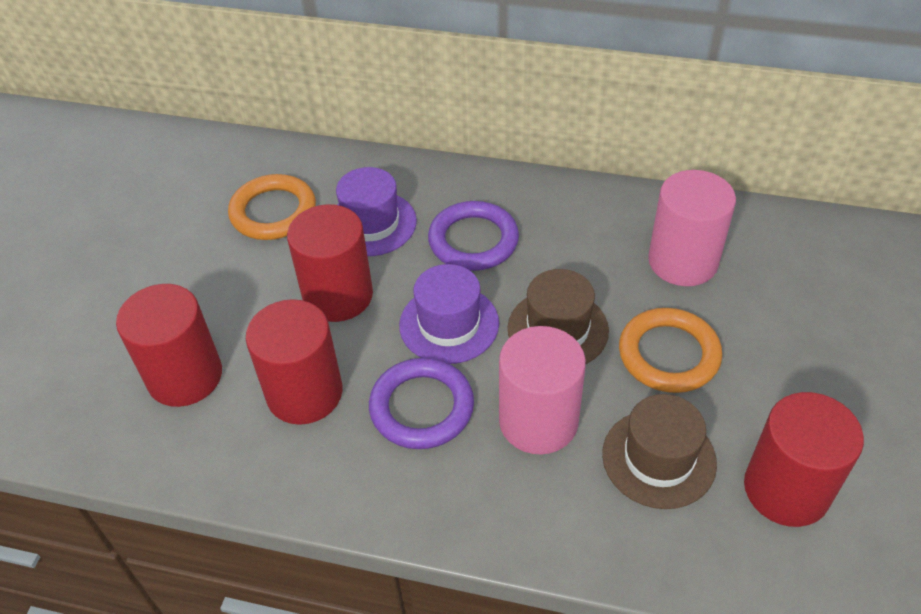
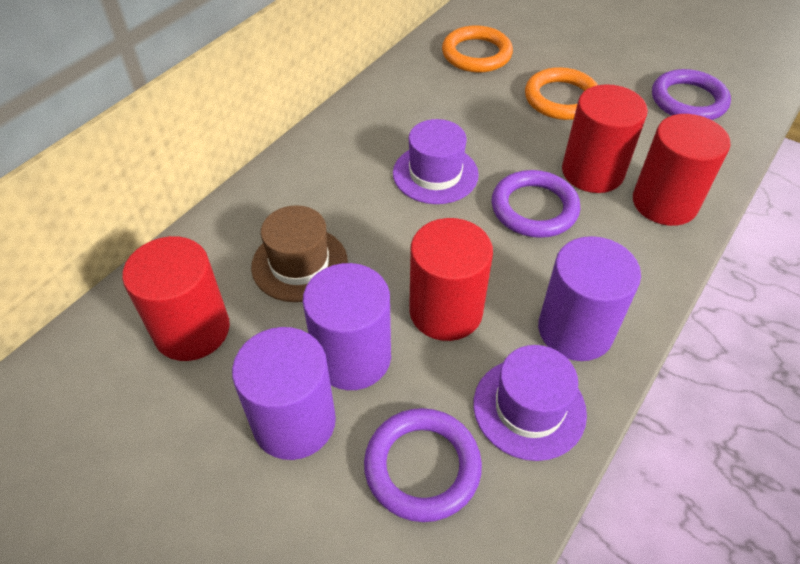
brown hat: 2 -> 1
pink cylinder: 2 -> 0
purple cylinder: 0 -> 3
purple ring: 2 -> 3

